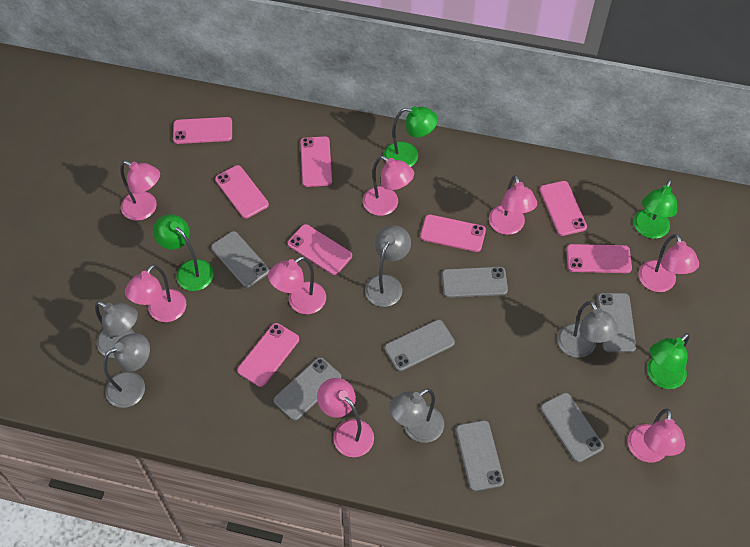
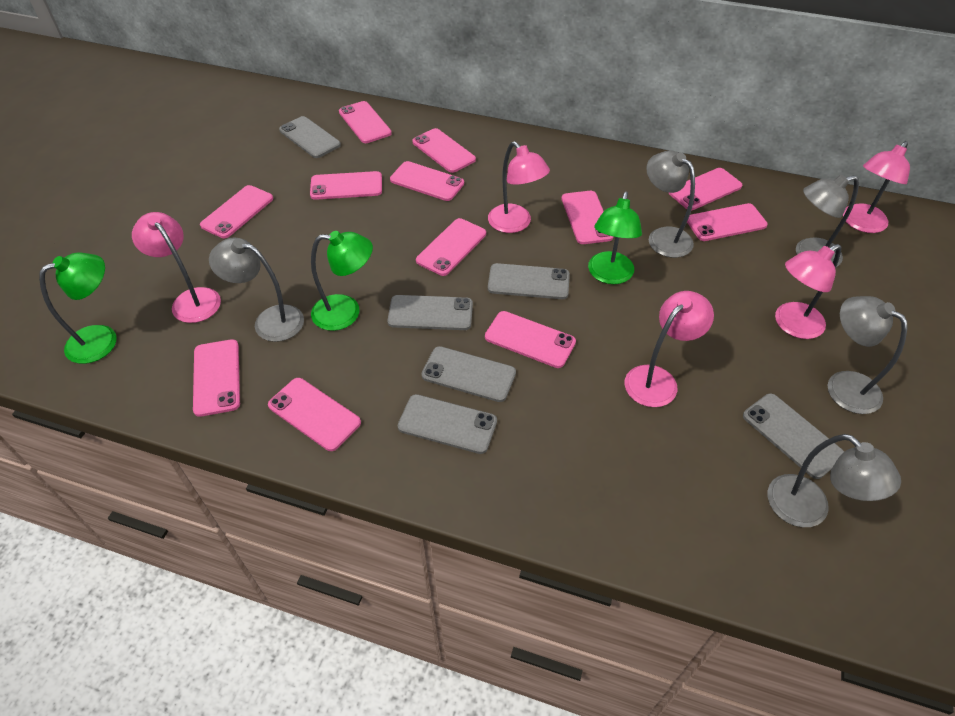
green lamp: 4 -> 3
grey phone: 7 -> 6
pink lamp: 8 -> 5
pink phone: 8 -> 12

